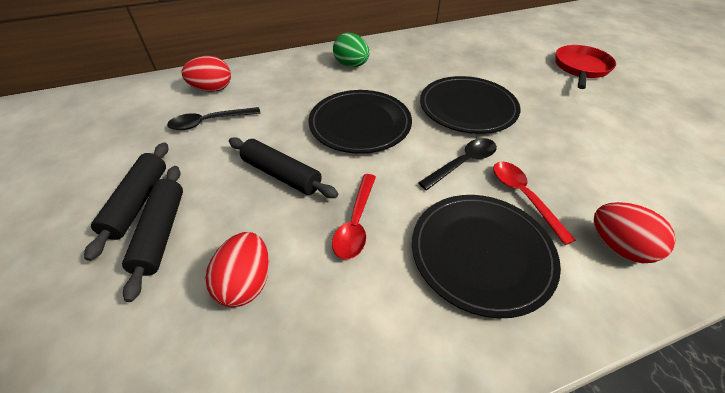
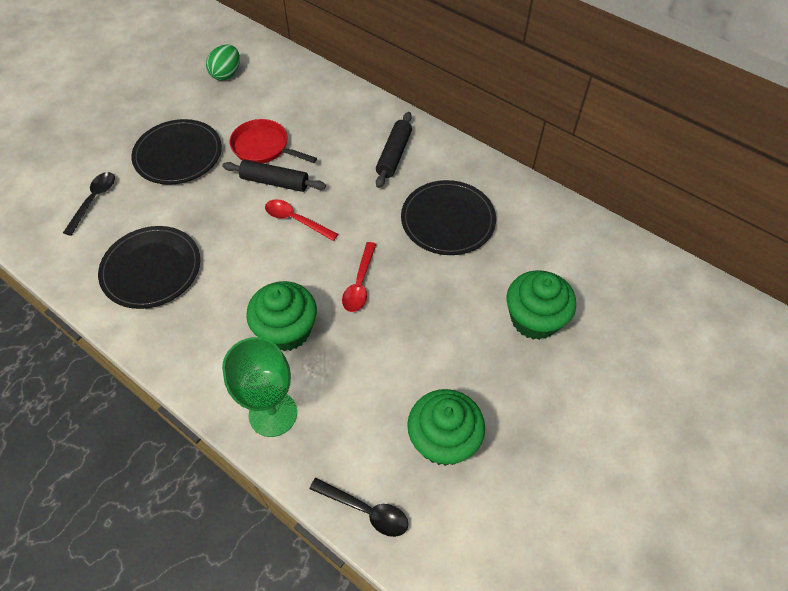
black rolling pin: 3 -> 2
green cupcake: 0 -> 3
green goblet: 0 -> 1
red egg: 3 -> 0

